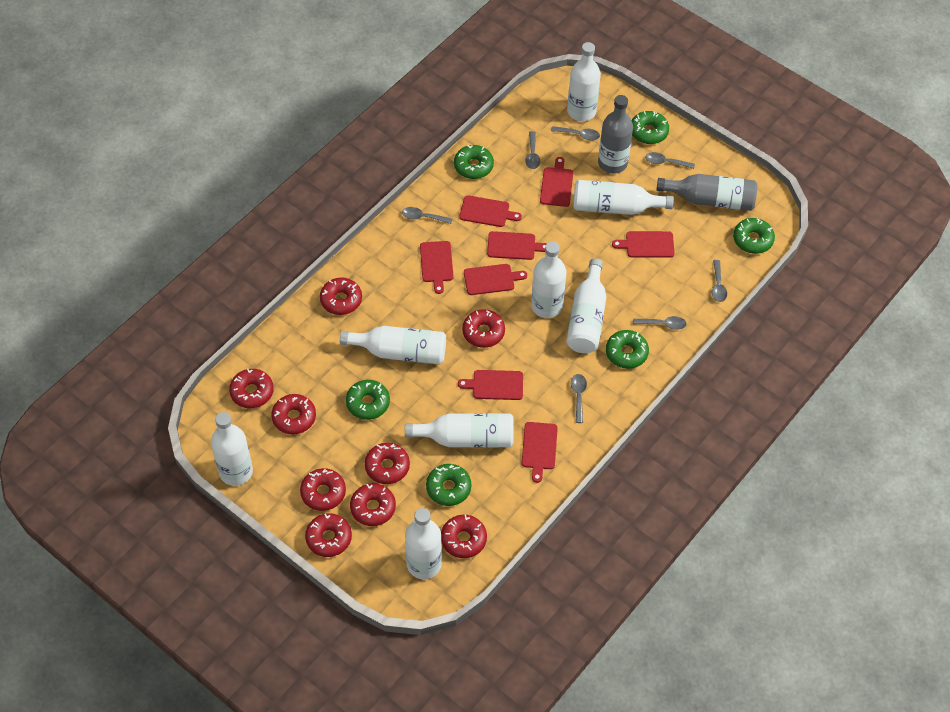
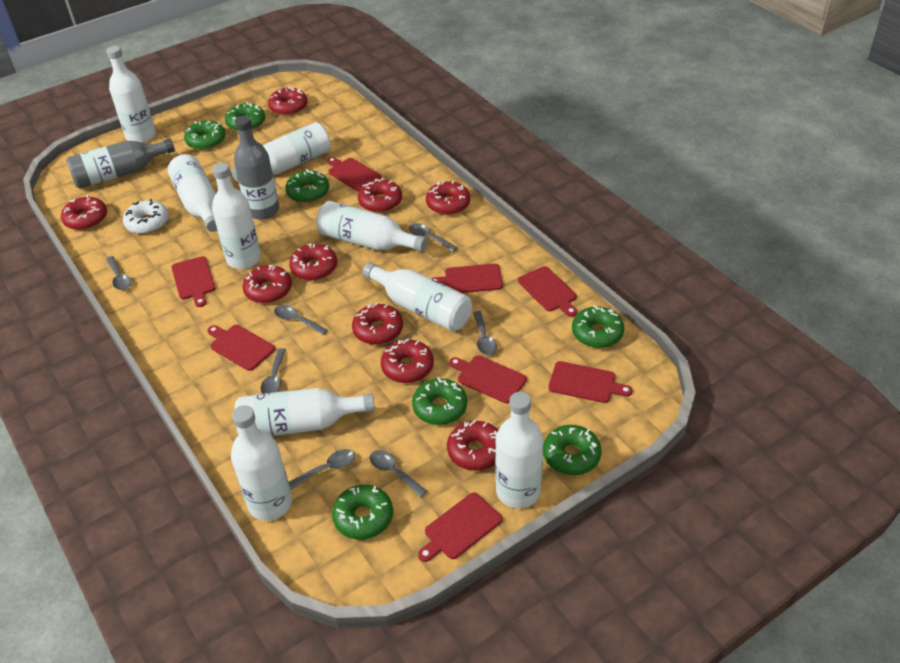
green donut: 6 -> 7
white bottle: 8 -> 9
white donut: 0 -> 1

